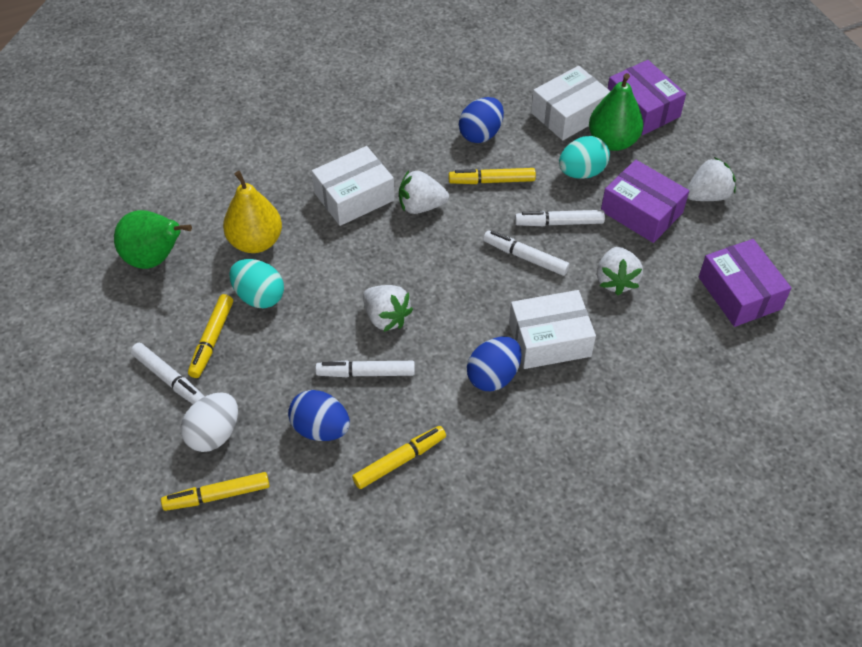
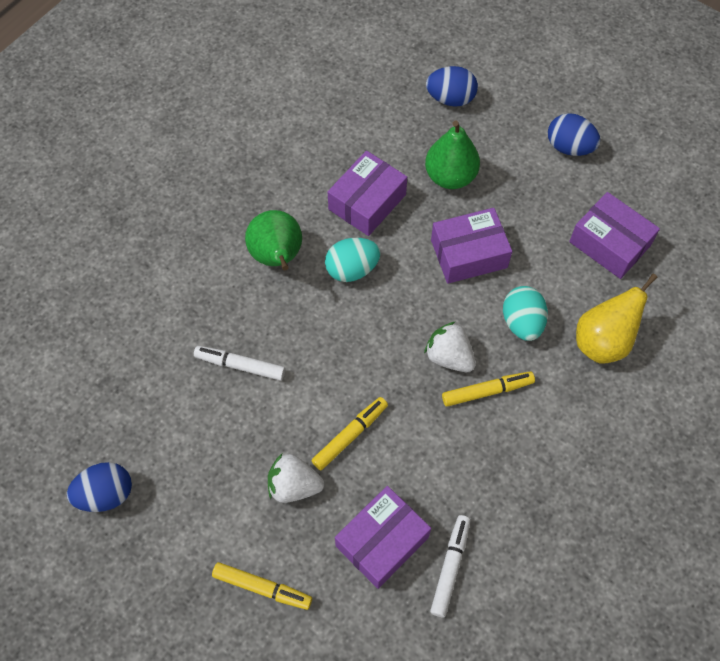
purple box: 3 -> 4
white box: 3 -> 0
white egg: 1 -> 0
white marker: 4 -> 2
white strawberry: 4 -> 2
yellow marker: 4 -> 3

